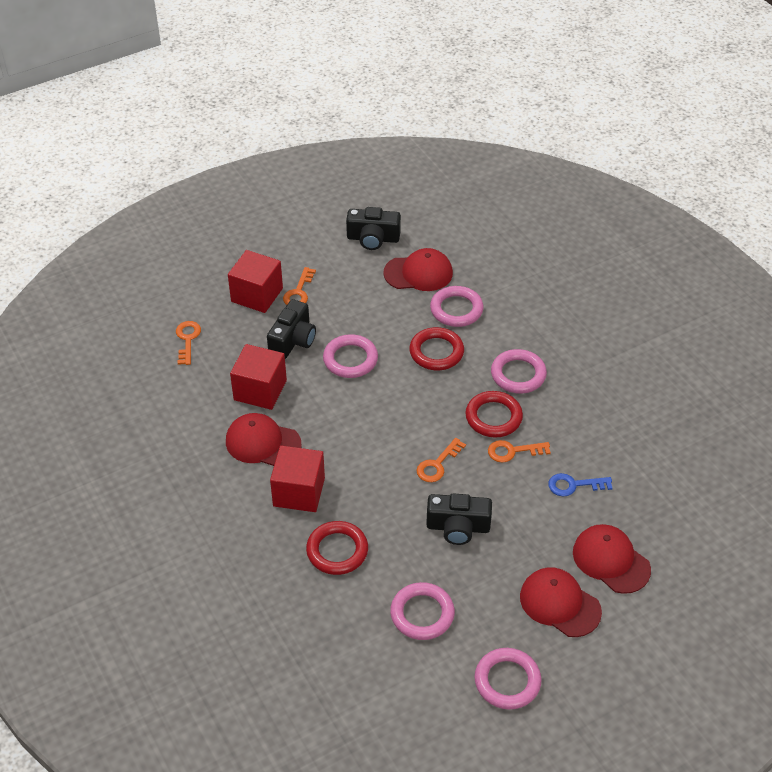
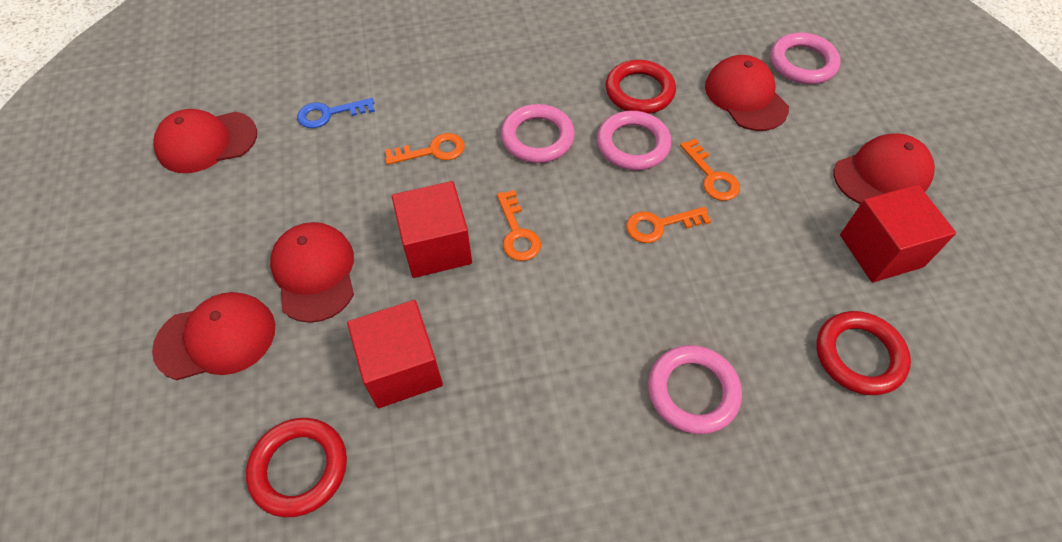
black camera: 3 -> 0
pink ring: 5 -> 4
red cap: 4 -> 5

